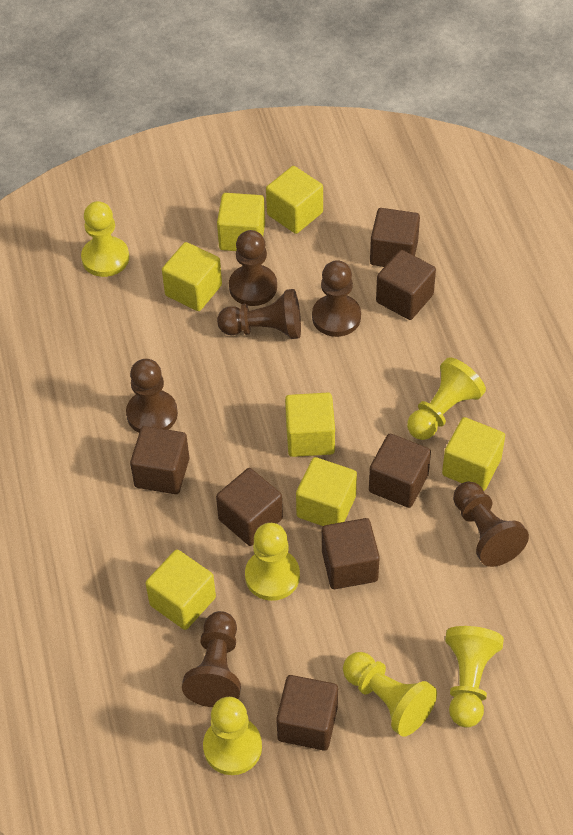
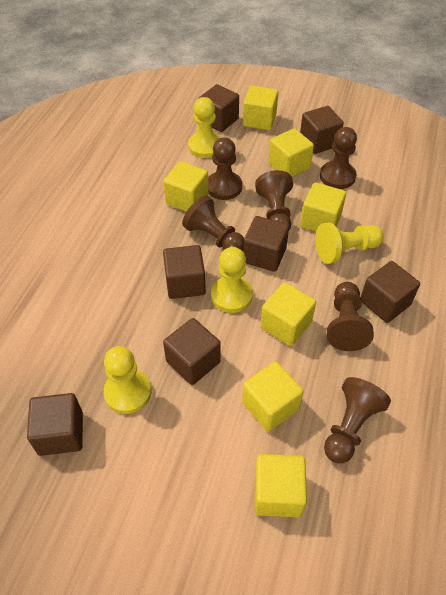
yellow pawn: 6 -> 4

